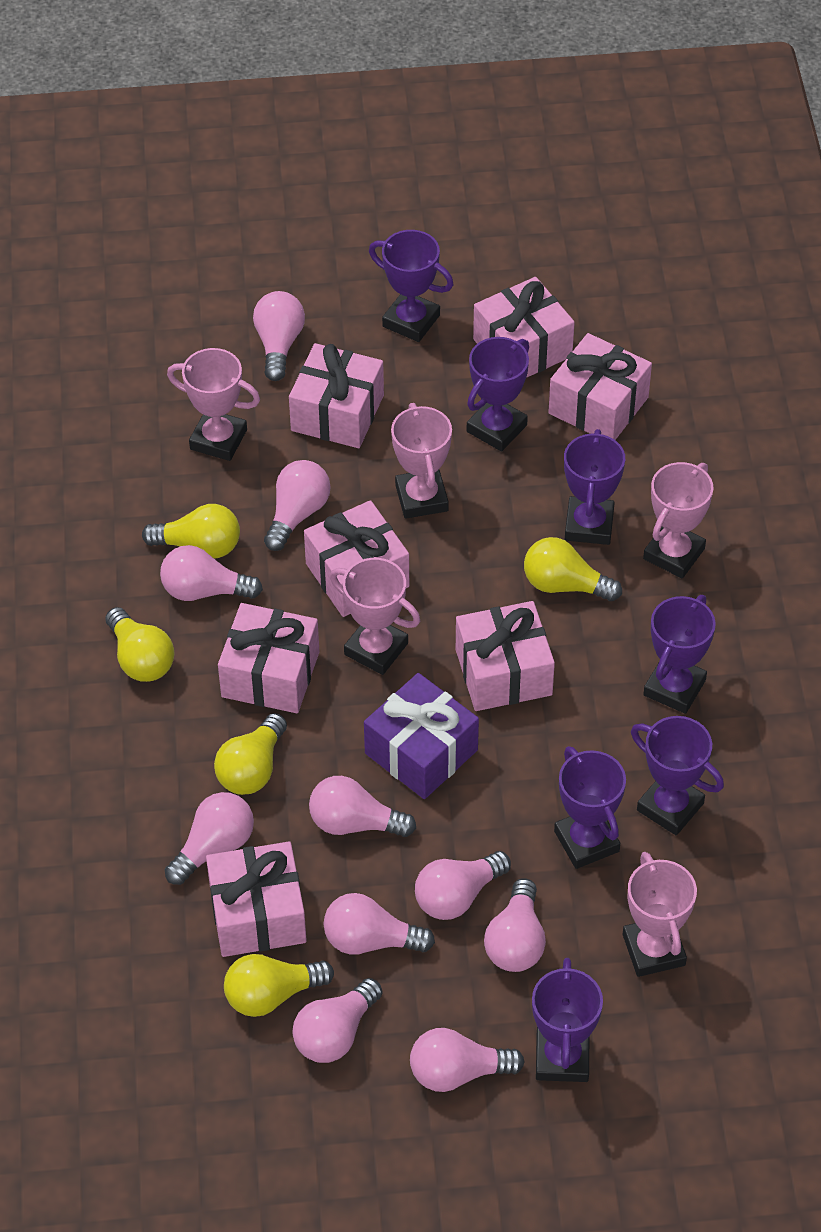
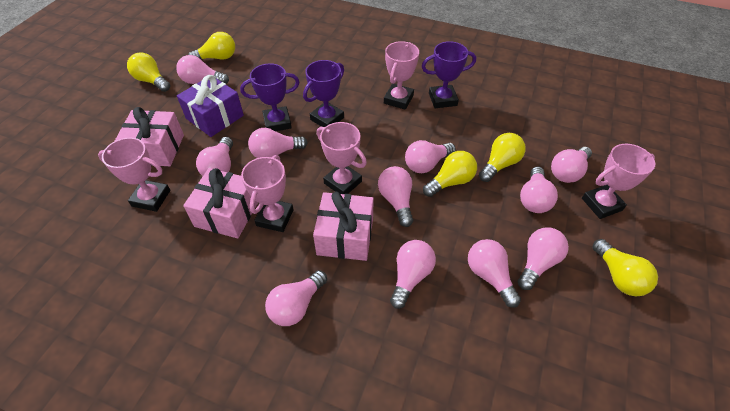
pink gift: 7 -> 3
pink light bulb: 10 -> 11
purple trophy: 7 -> 3

